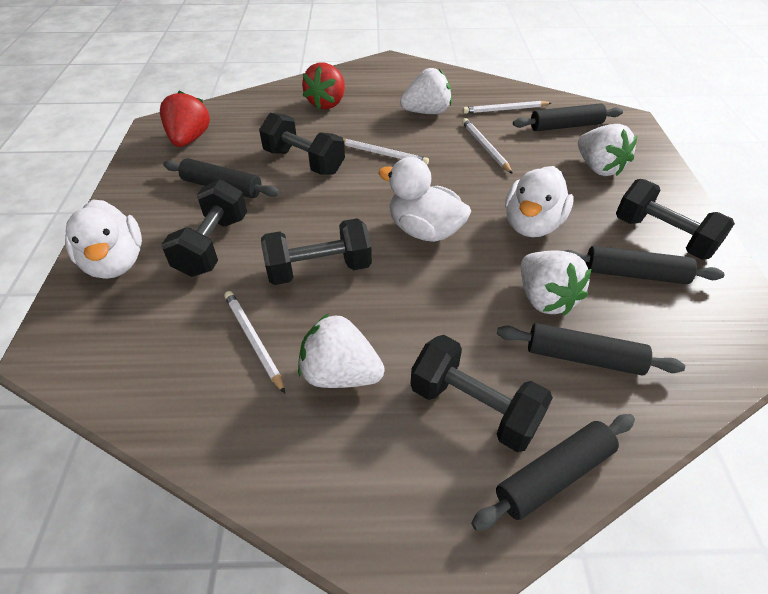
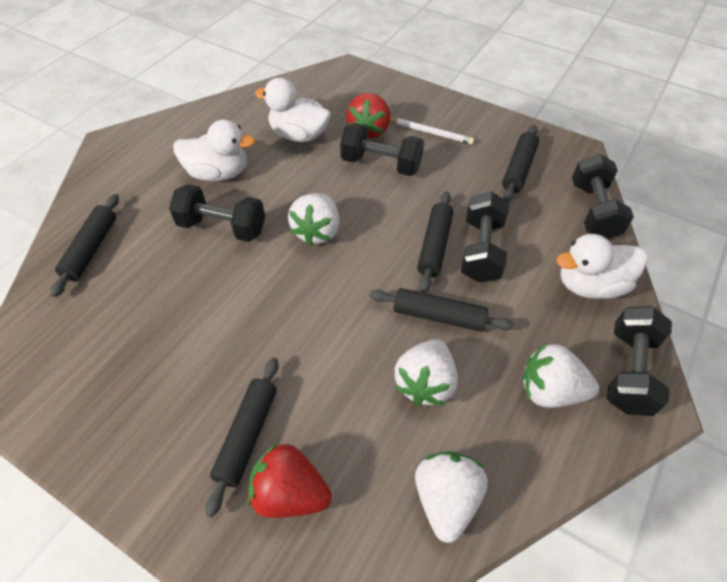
white pencil: 4 -> 1

